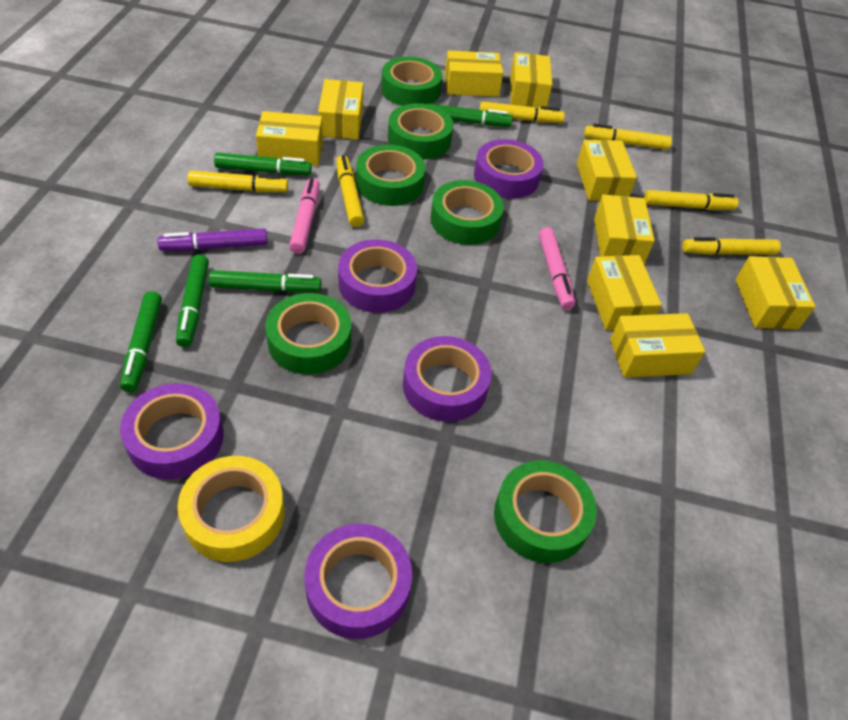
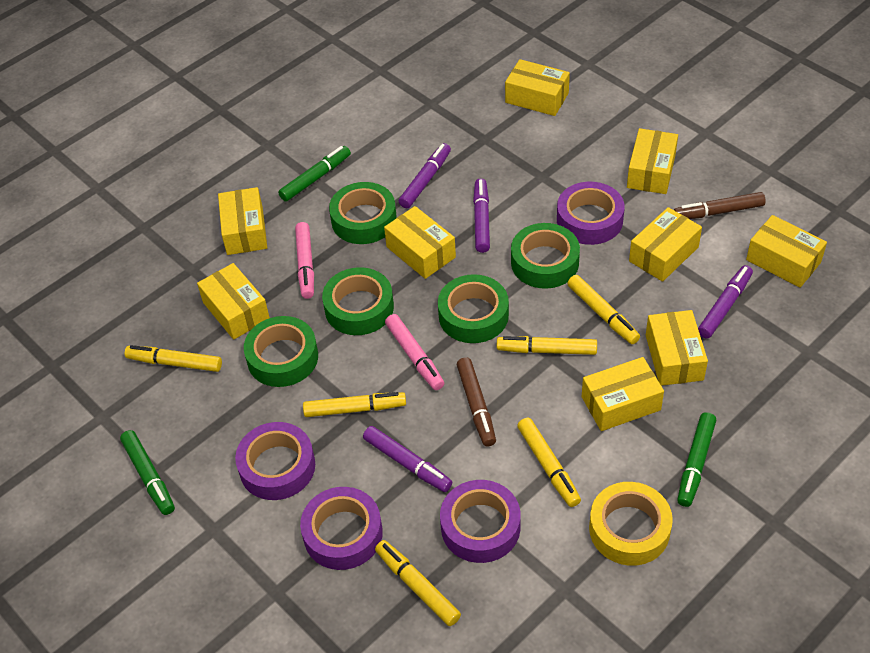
brown marker: 0 -> 2
green marker: 5 -> 3
green tape: 6 -> 5
purple marker: 1 -> 4
purple tape: 5 -> 4

